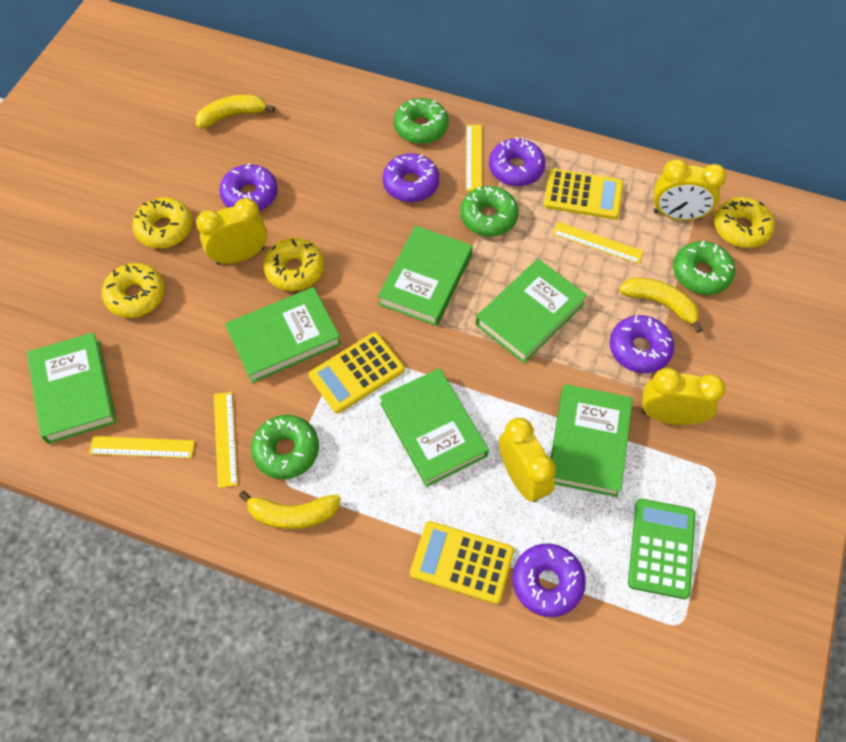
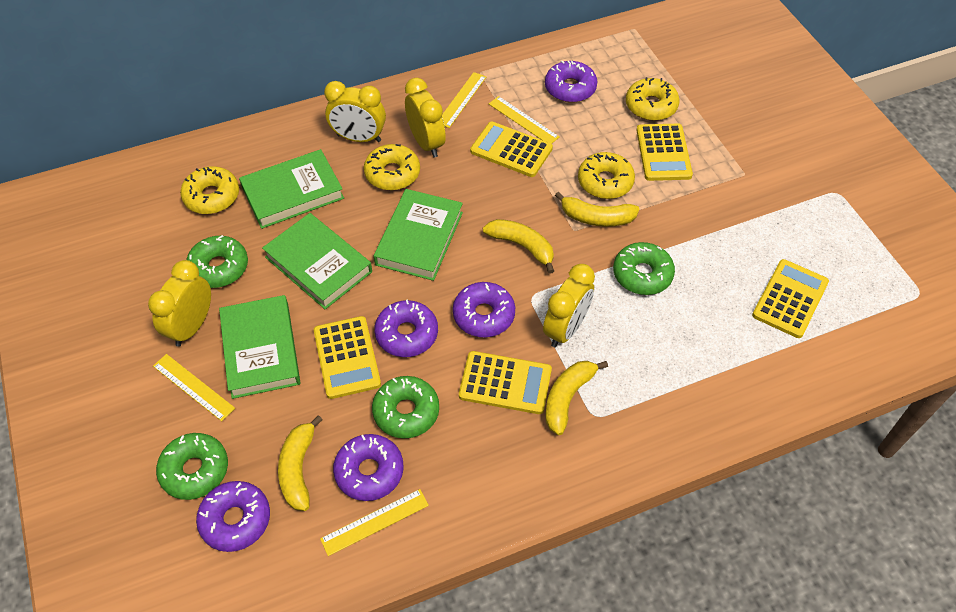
green book: 6 -> 4
green calculator: 1 -> 0
yellow banana: 3 -> 4
yellow calculator: 3 -> 5

